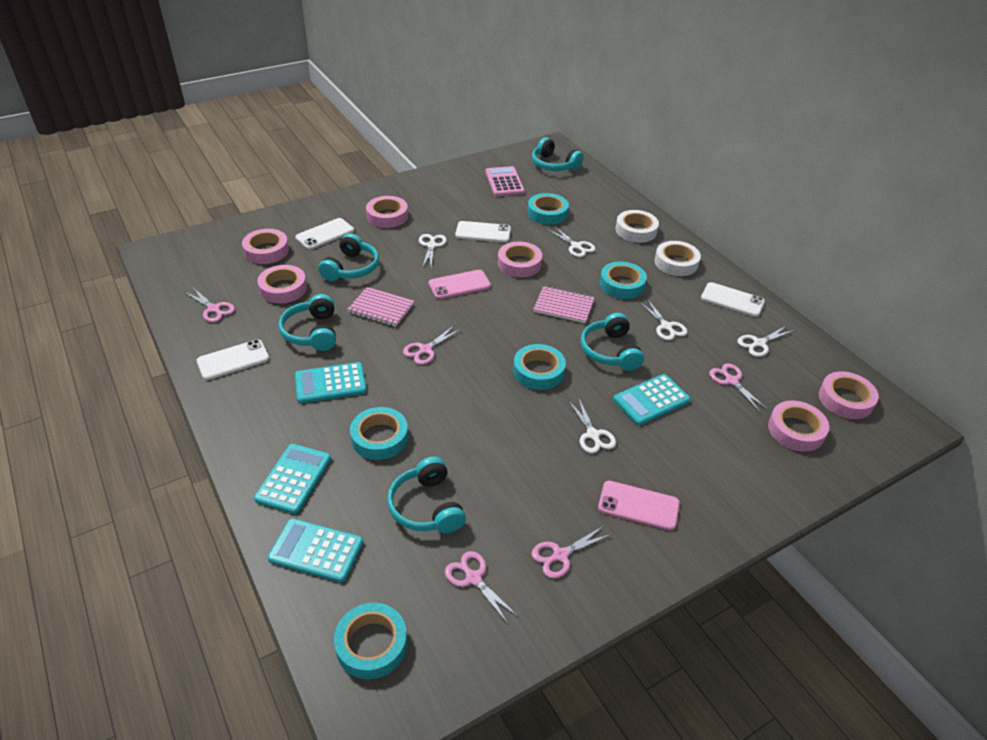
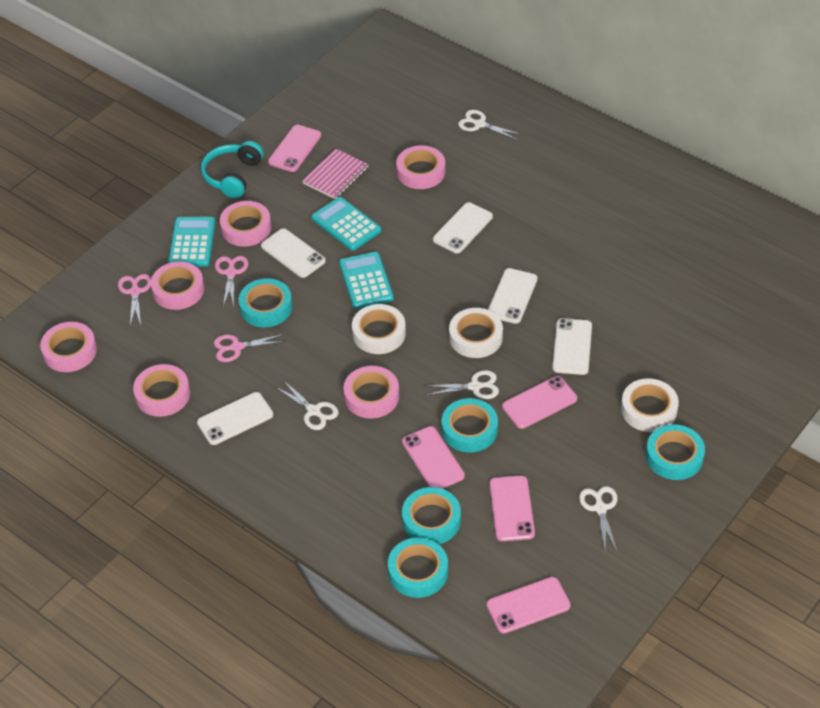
pink calculator: 1 -> 0
pink notebook: 2 -> 1
pink phone: 2 -> 5
pink scissors: 5 -> 3
turquoise calculator: 4 -> 3
turquoise headphones: 5 -> 1
white phone: 4 -> 5
white scissors: 5 -> 4
white tape: 2 -> 3

